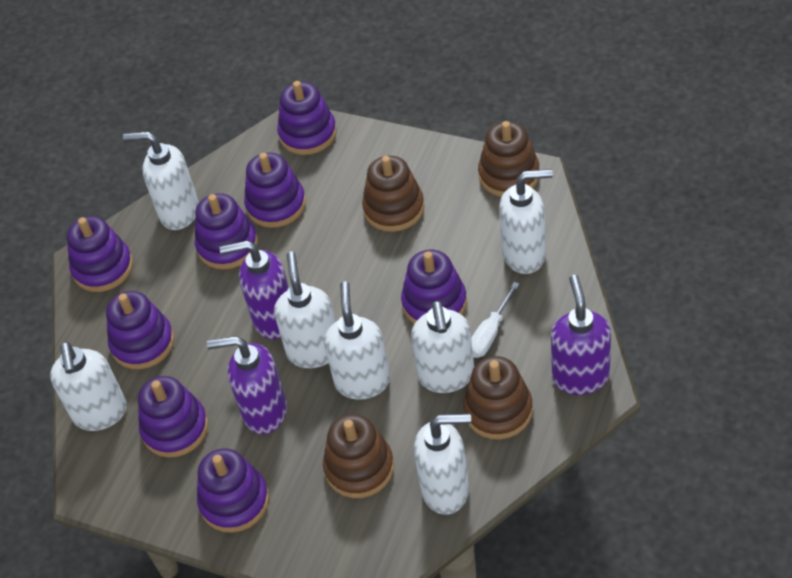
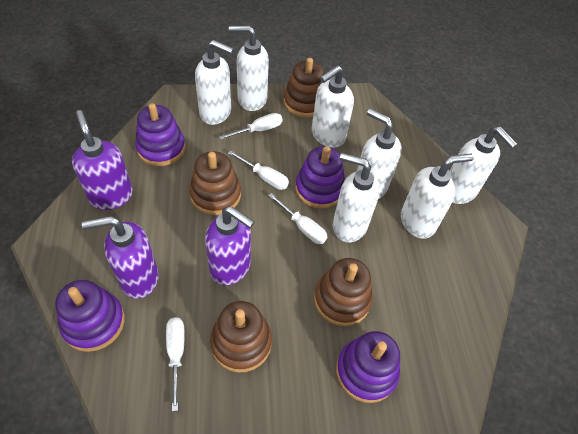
purple stacking toy: 8 -> 4
white screwdriver: 1 -> 4

